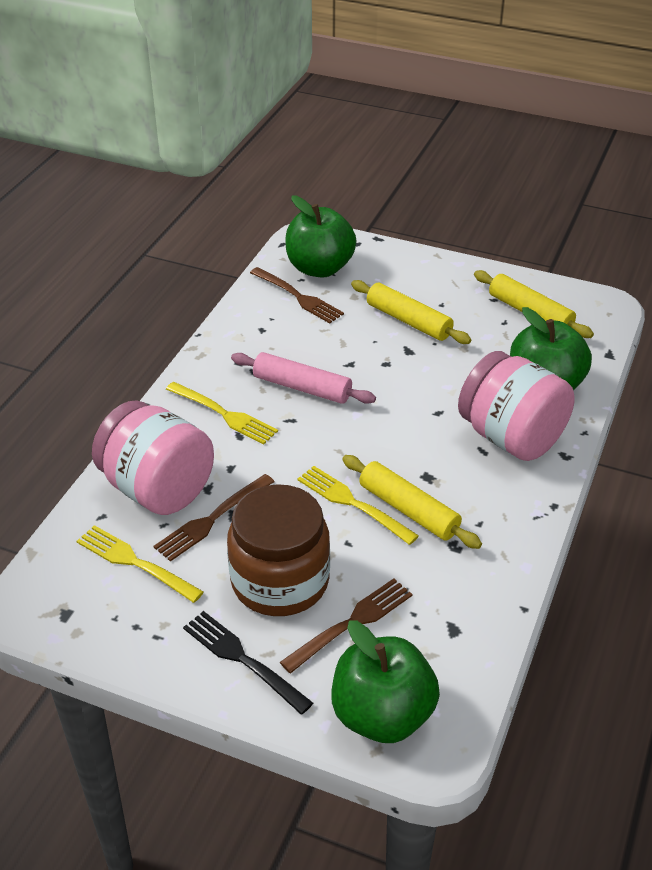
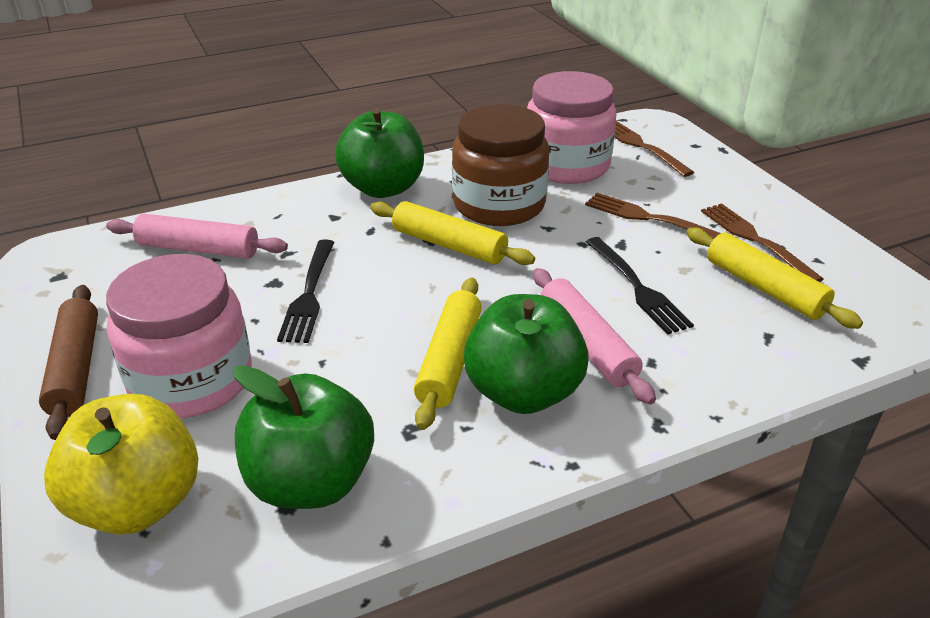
black fork: 1 -> 2
brown rolling pin: 0 -> 1
pink rolling pin: 1 -> 2
yellow apple: 0 -> 1
yellow fork: 3 -> 0

